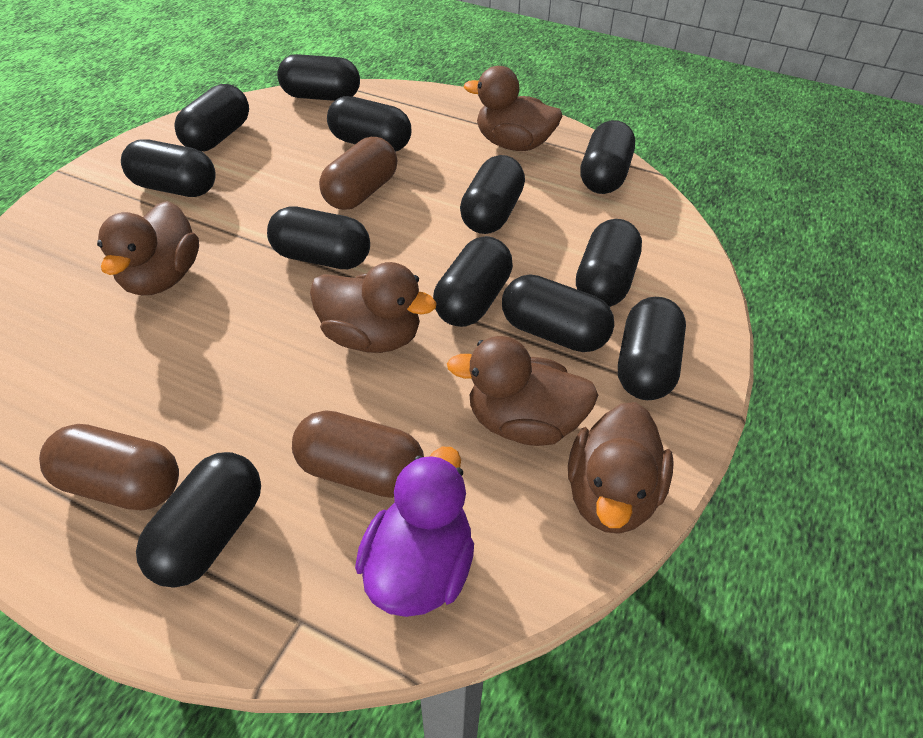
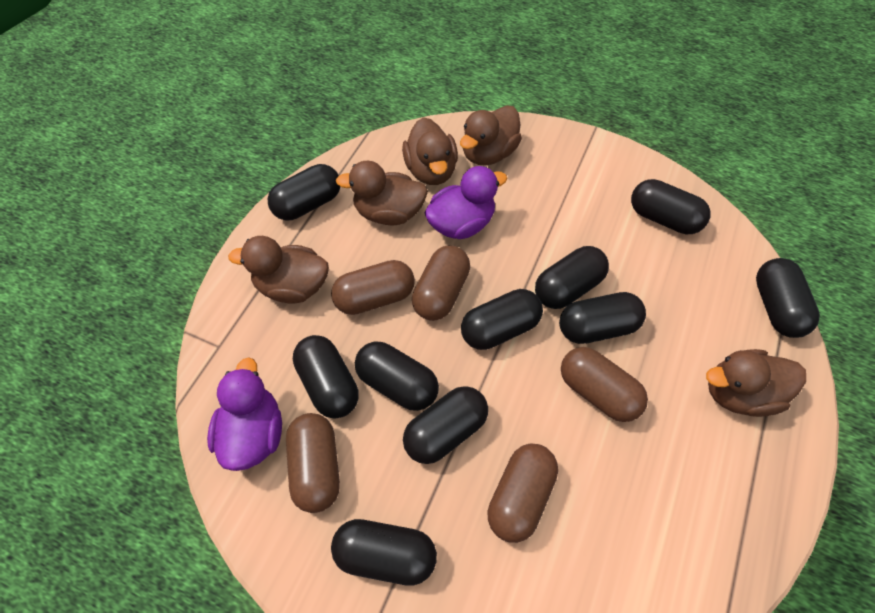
black capsule: 12 -> 10
brown capsule: 3 -> 5
purple duck: 1 -> 2

